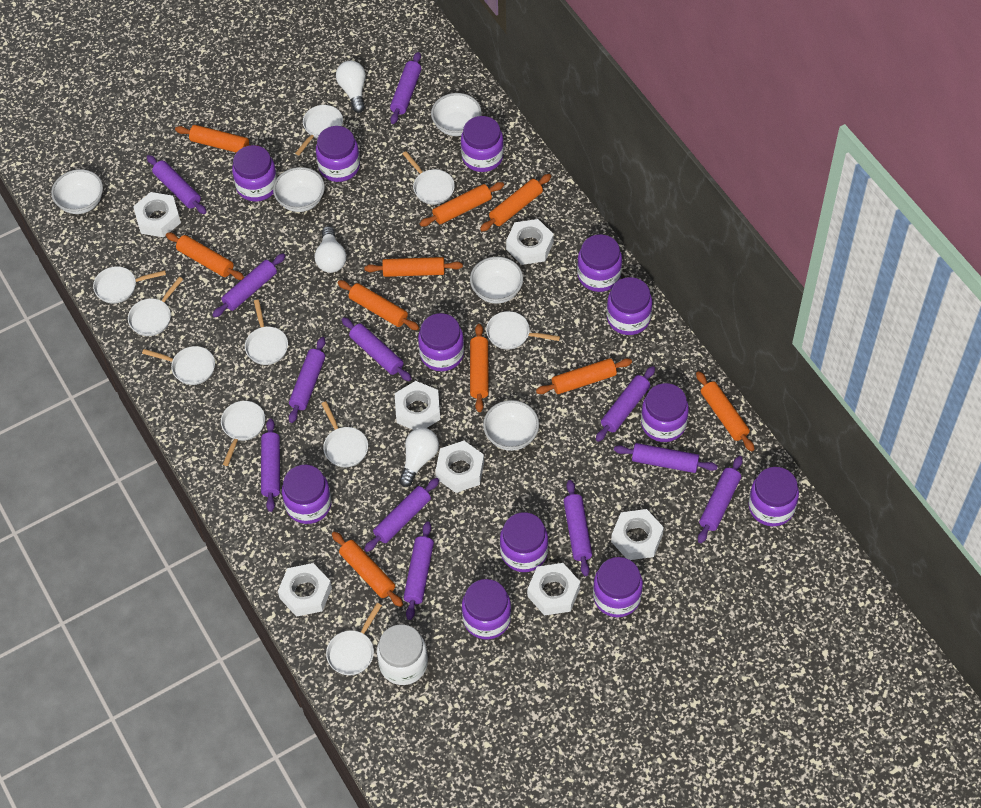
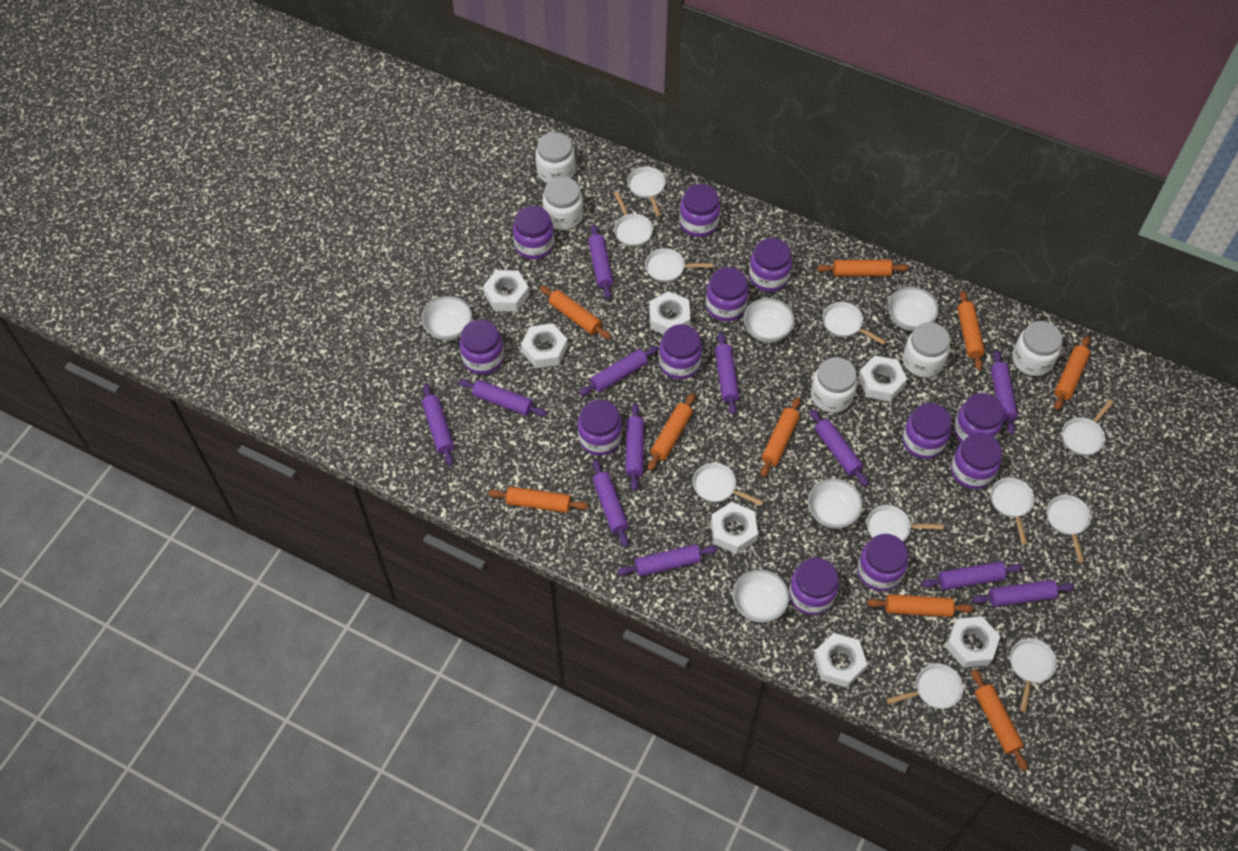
orange rolling pin: 10 -> 9
white jar: 1 -> 5
white light bulb: 3 -> 0
white pan: 10 -> 11

